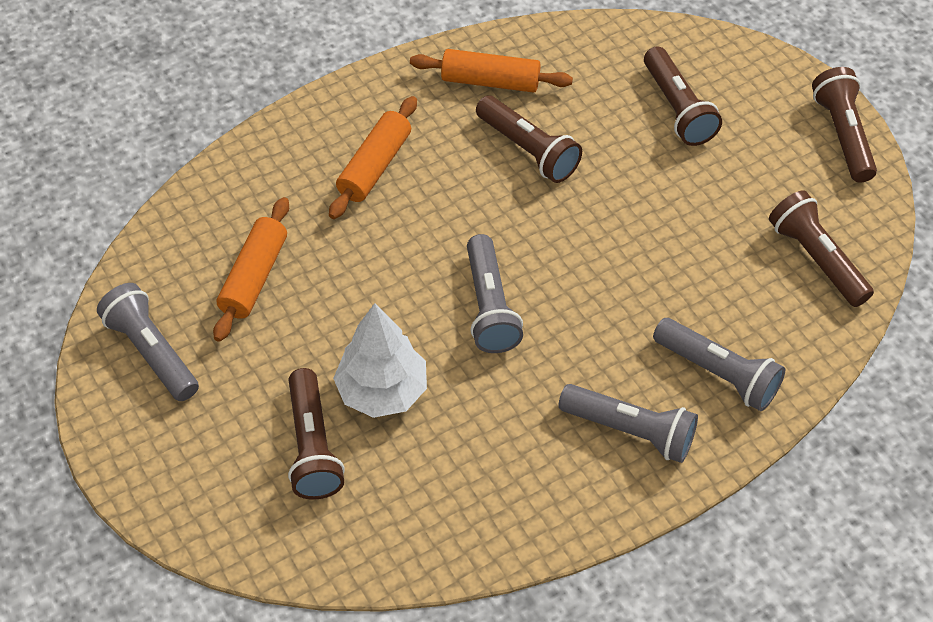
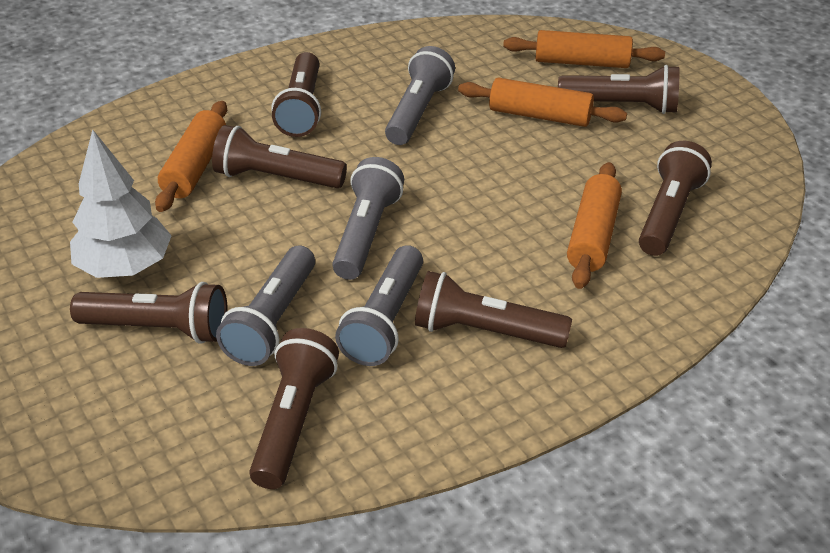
brown flashlight: 5 -> 7
orange rolling pin: 3 -> 4

